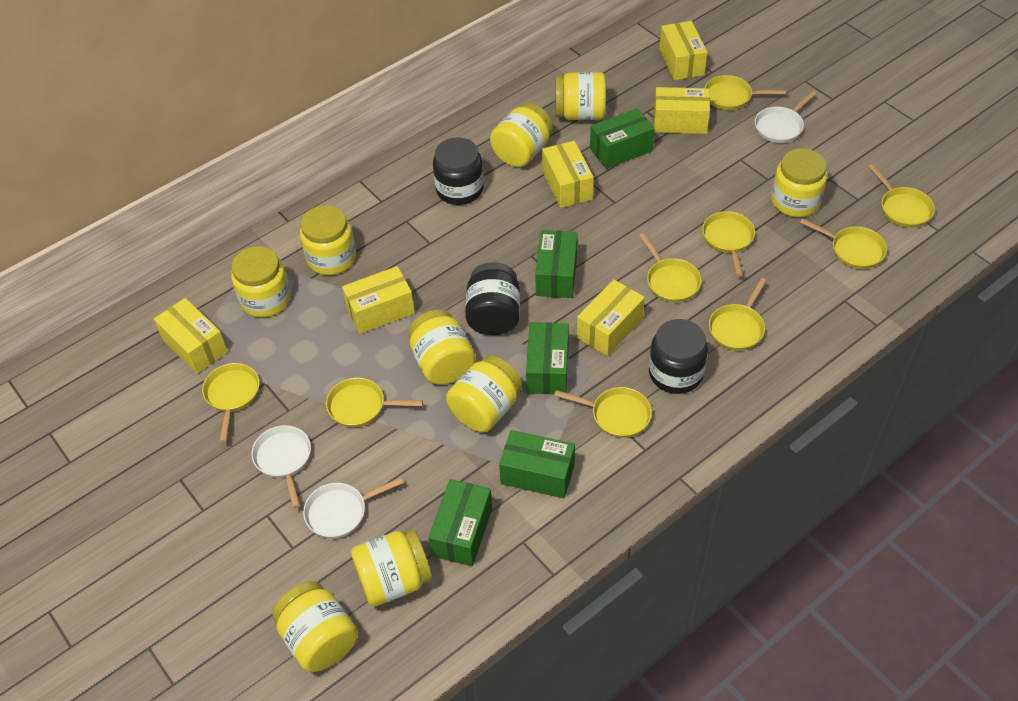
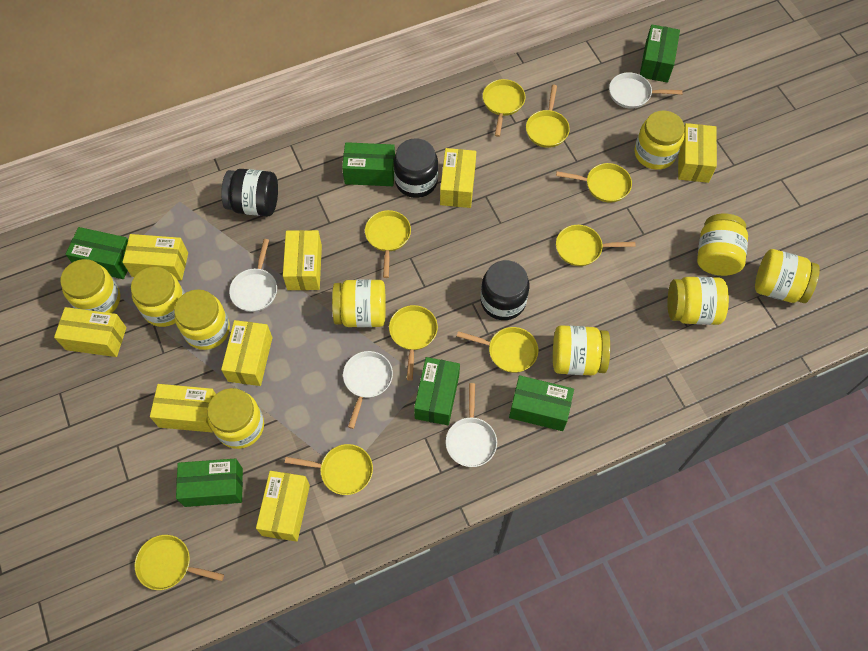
green box: 5 -> 6
white pan: 3 -> 4
yellow box: 6 -> 8
yellow jar: 9 -> 10

